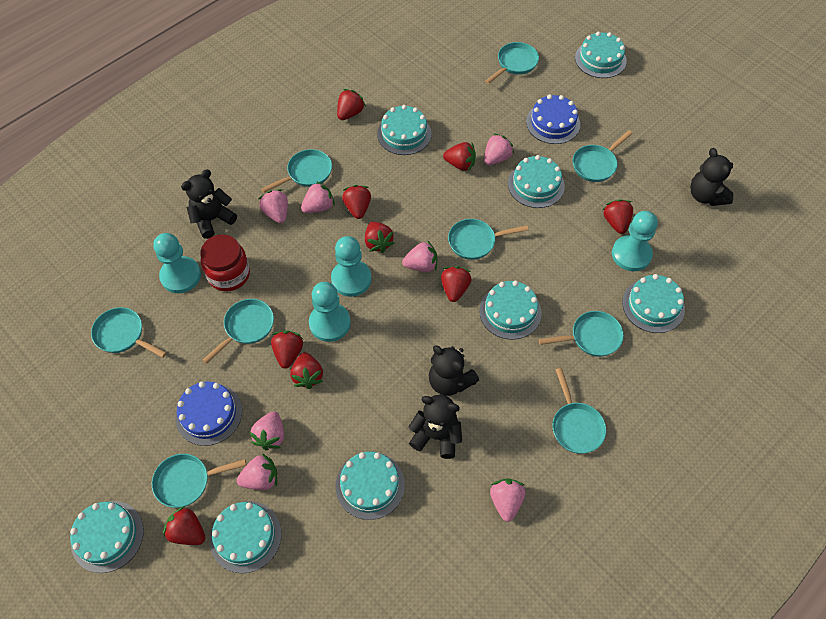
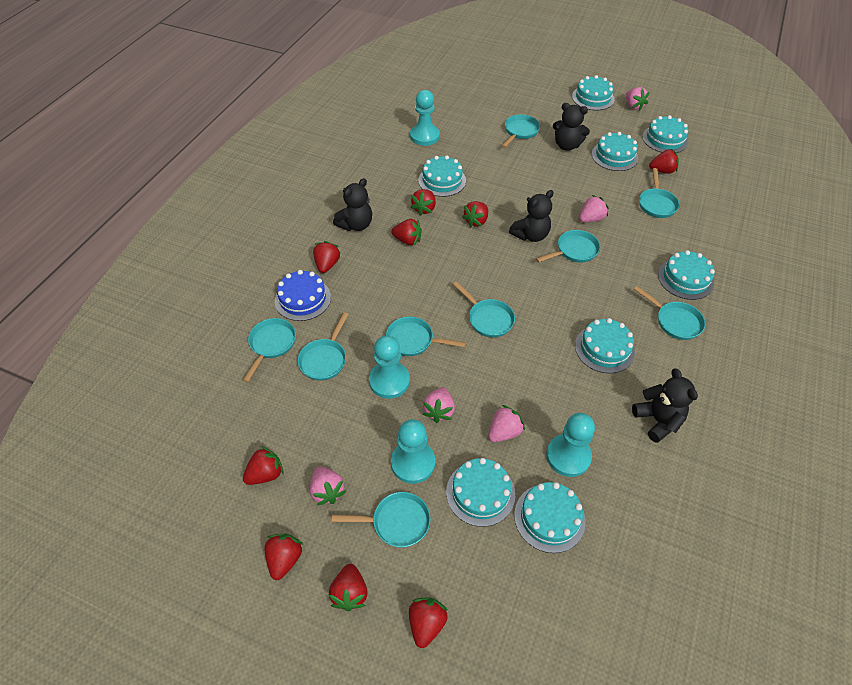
blue cake: 2 -> 1
pink strawberry: 7 -> 5
red jar: 1 -> 0

